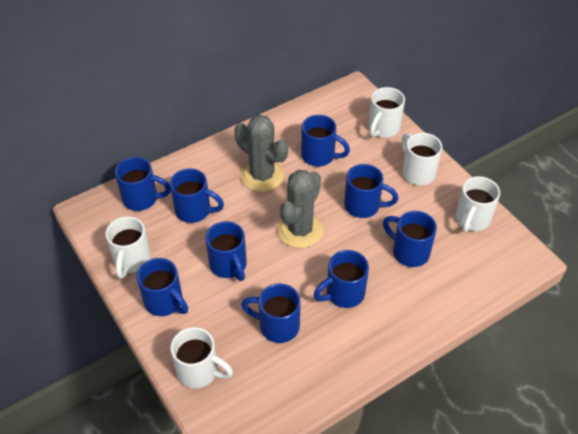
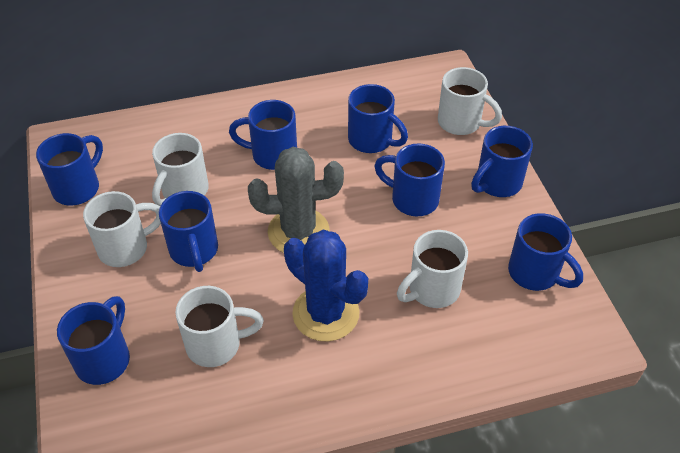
blue cactus: 0 -> 1
blue mug: 9 -> 8
grey cactus: 2 -> 1

